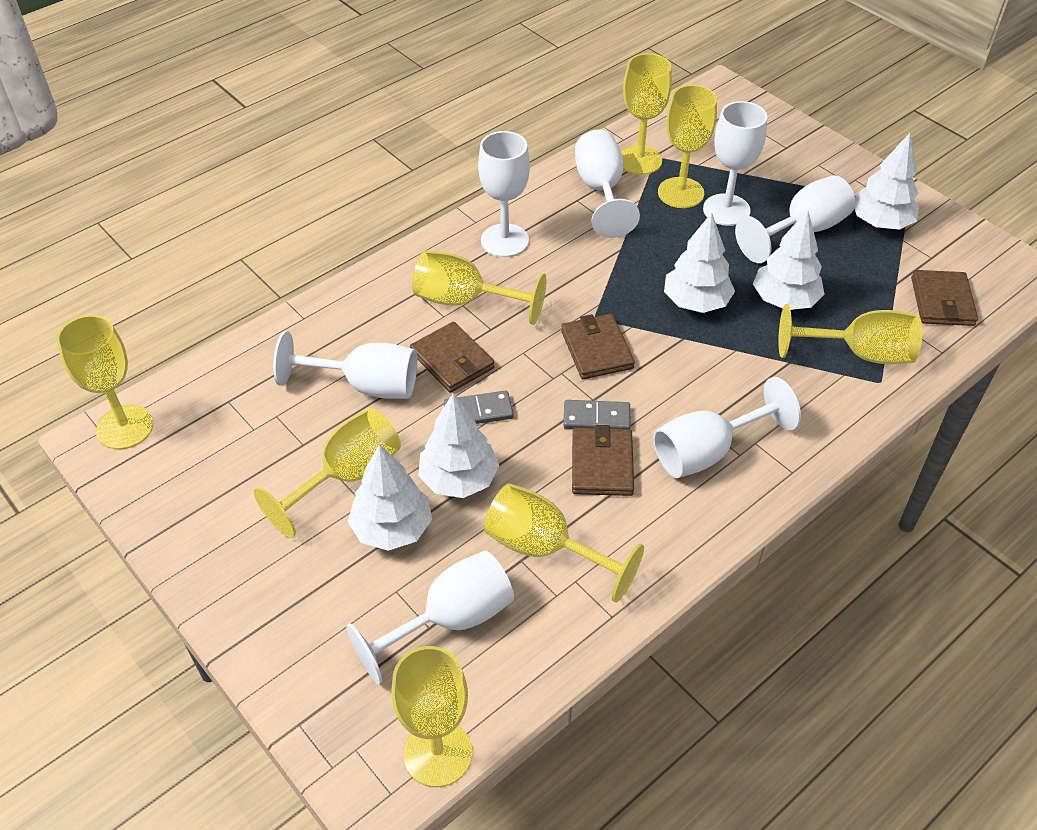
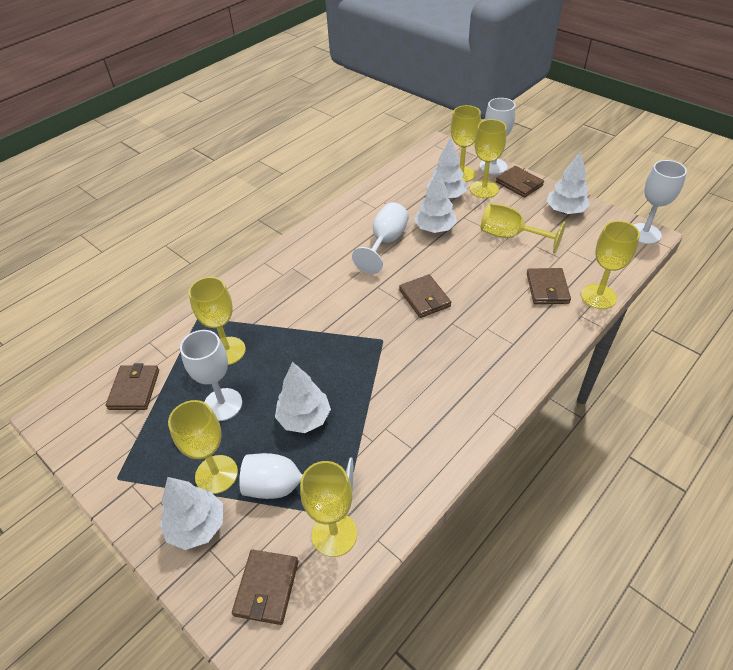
brown wallet: 4 -> 5
grey domino: 2 -> 0
white goblet: 7 -> 5
yellow goblet: 8 -> 7

